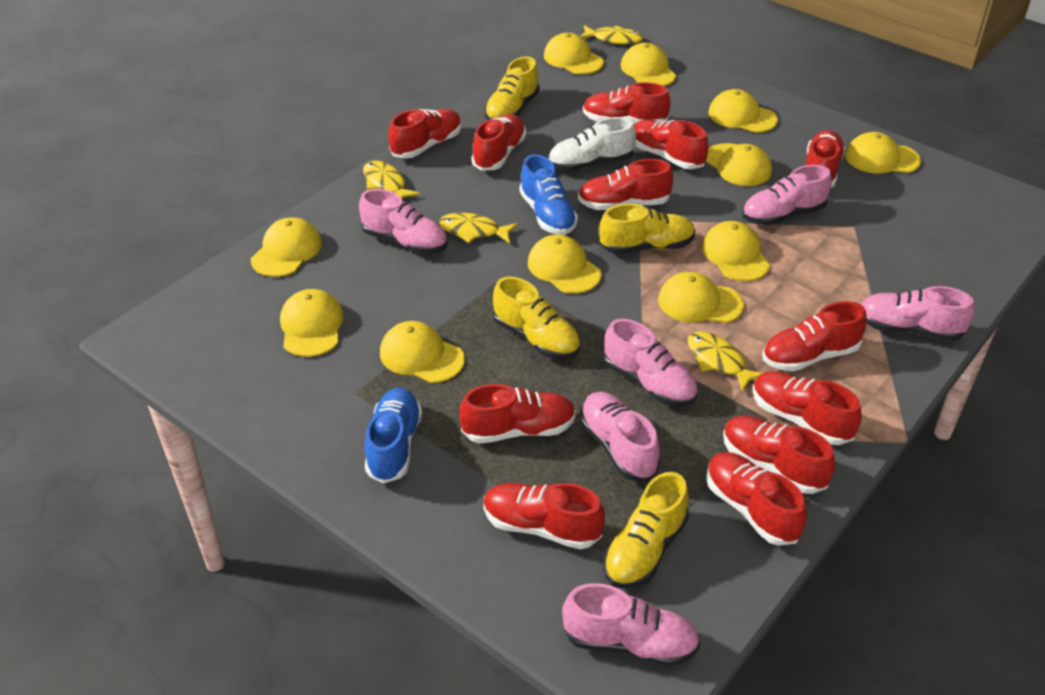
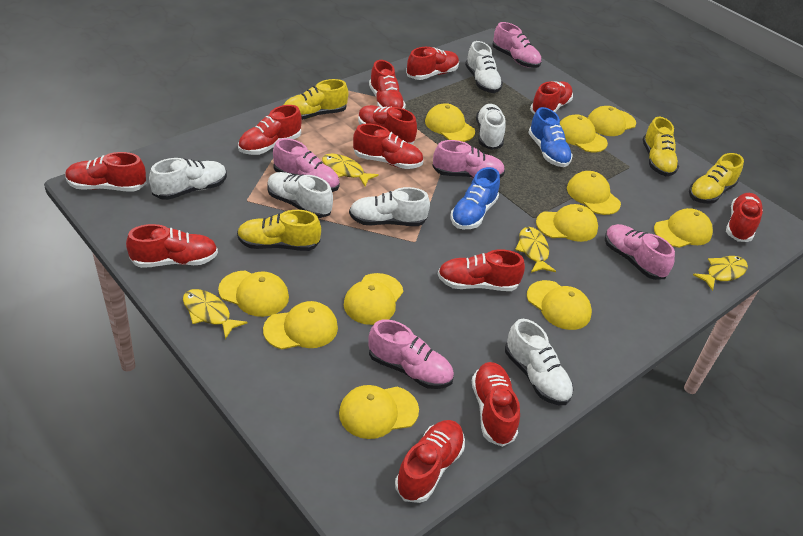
pink shoe: 6 -> 5
white shoe: 1 -> 6

